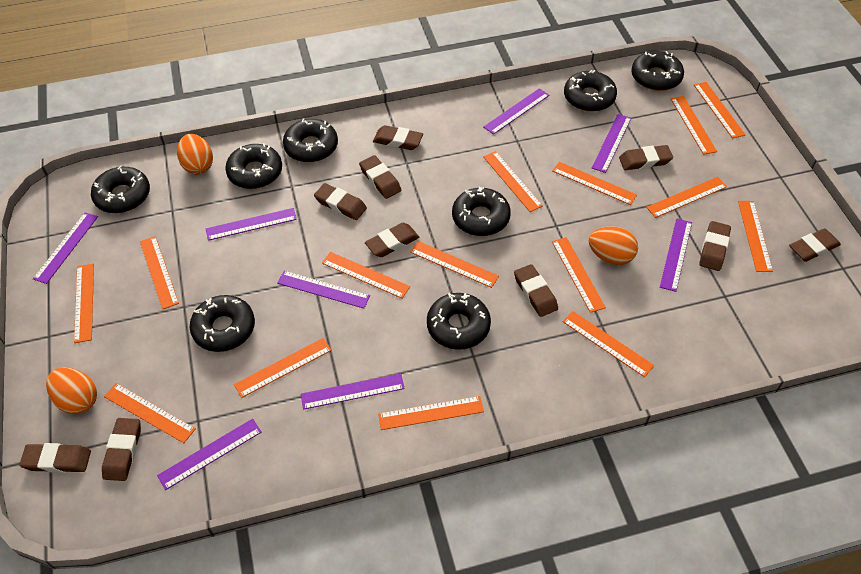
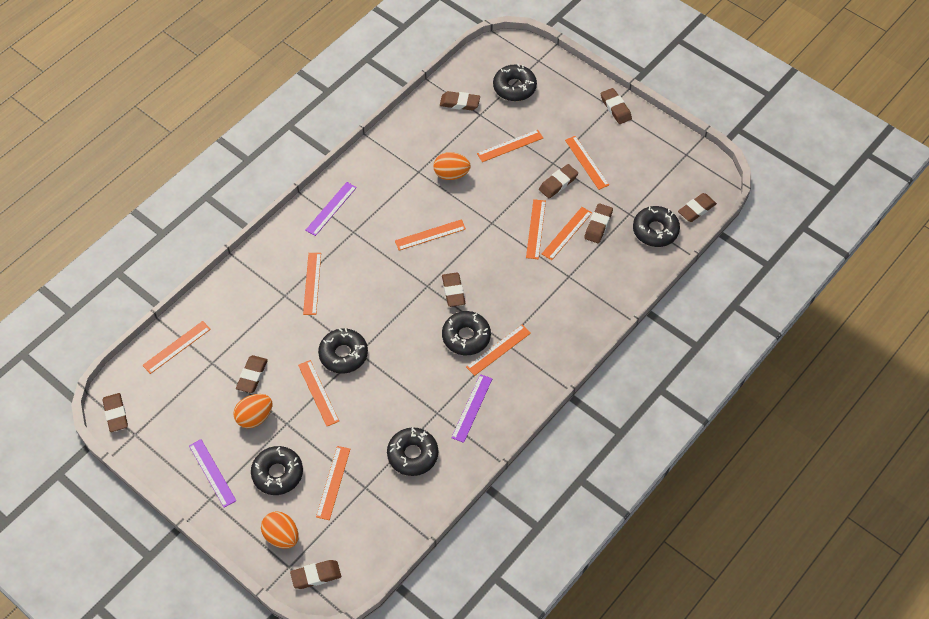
black donut: 8 -> 6
brown eraser: 10 -> 9
orange ruler: 15 -> 10
purple ruler: 8 -> 3

